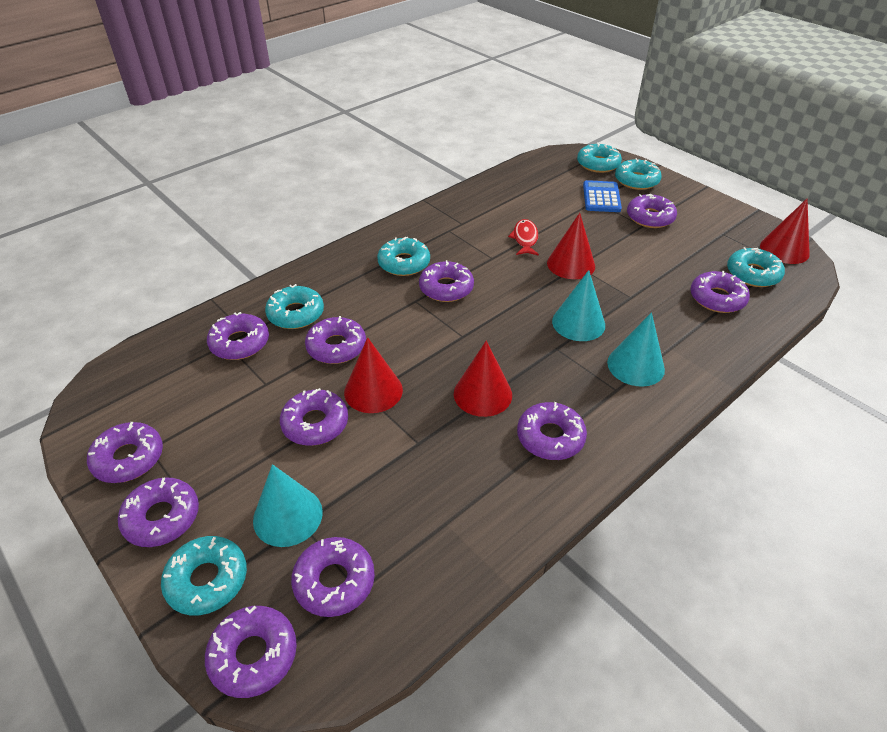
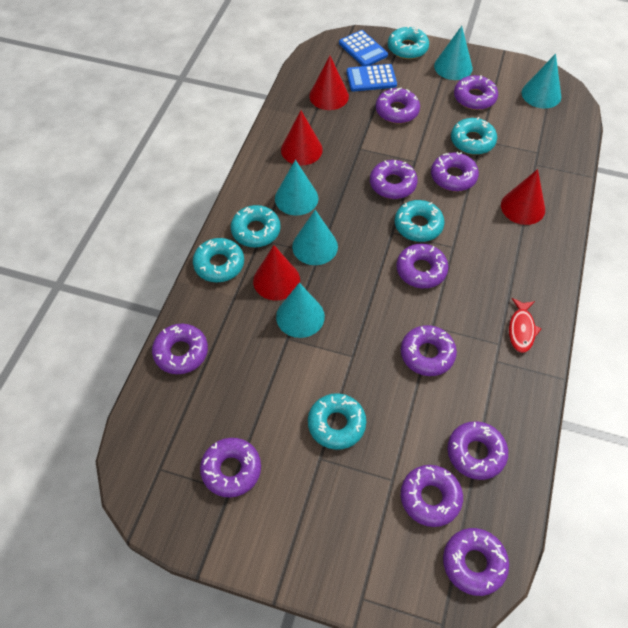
blue calculator: 1 -> 2
turquoise cone: 3 -> 5

